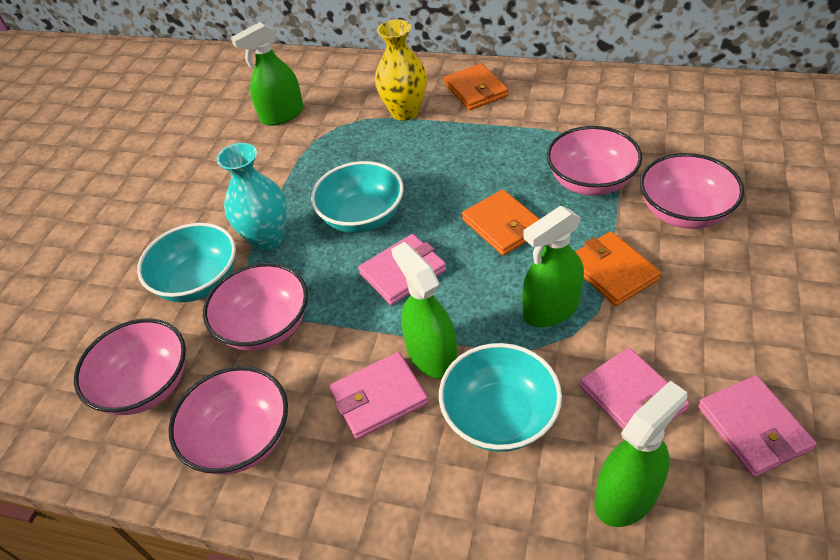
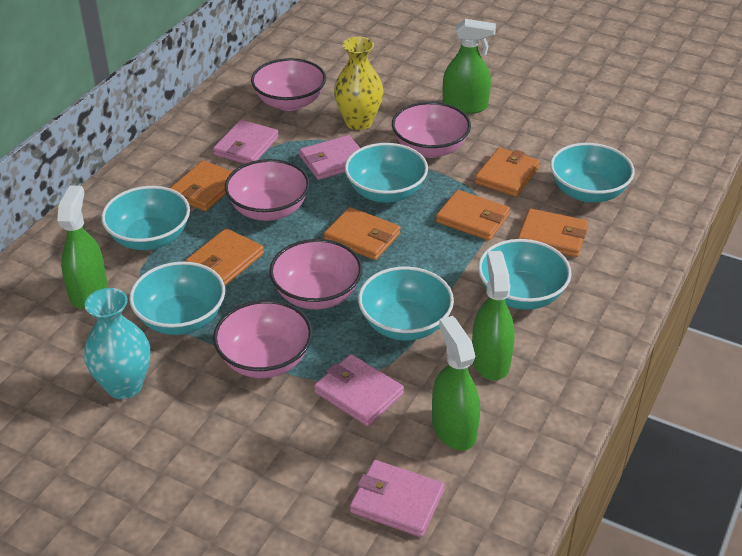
orange wallet: 3 -> 6
turquoise bowl: 3 -> 6

